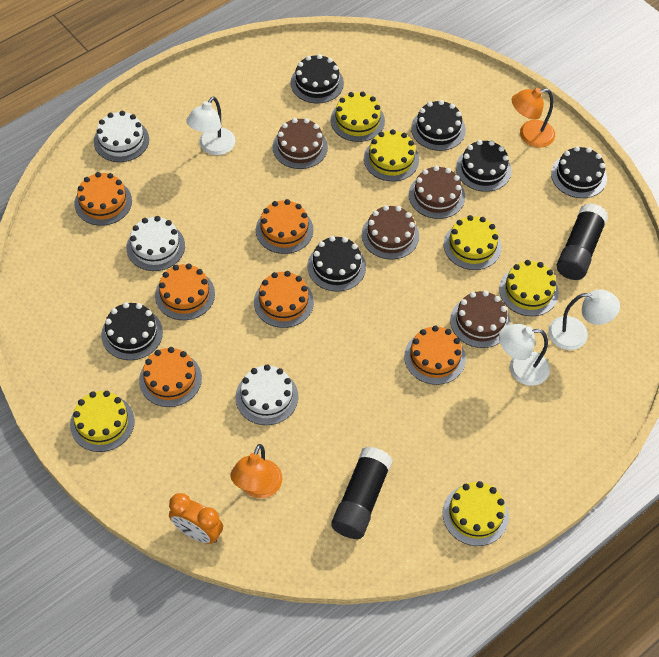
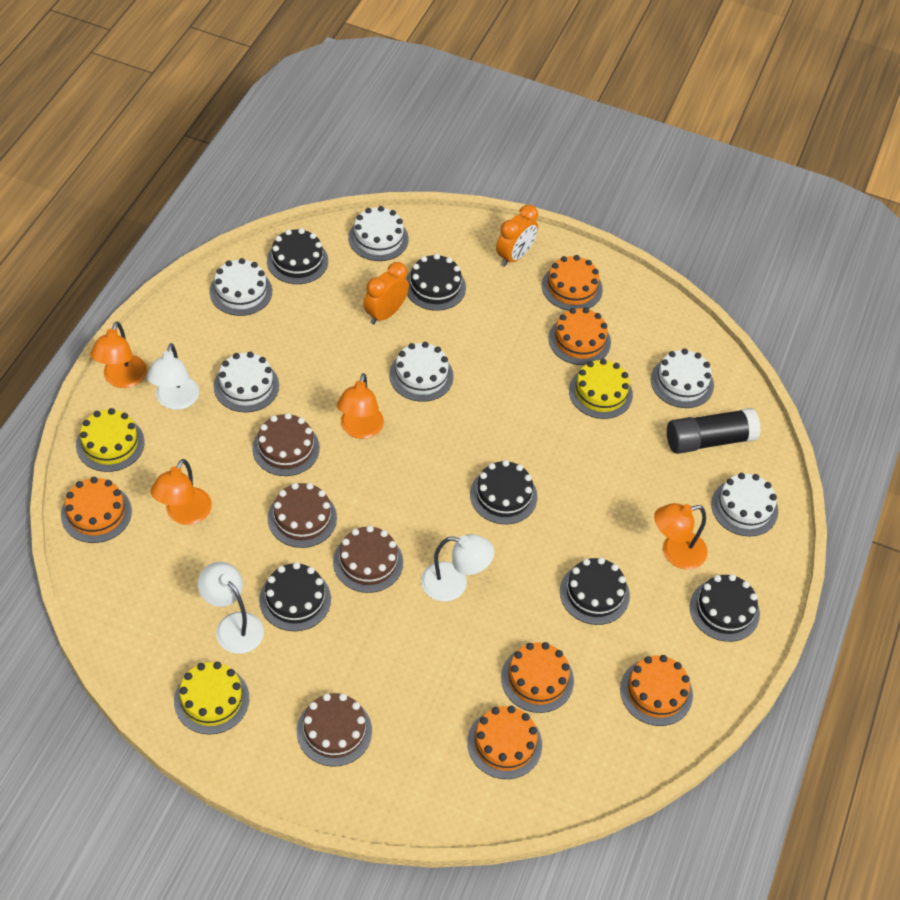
black glue stick: 2 -> 1
orange clock: 1 -> 2
orange lamp: 2 -> 4
white cake: 3 -> 6
yellow cake: 6 -> 3

